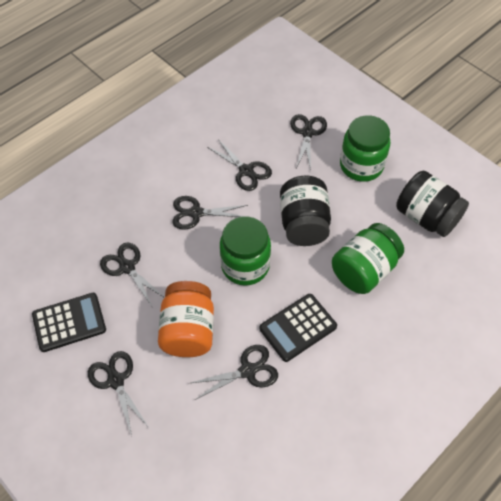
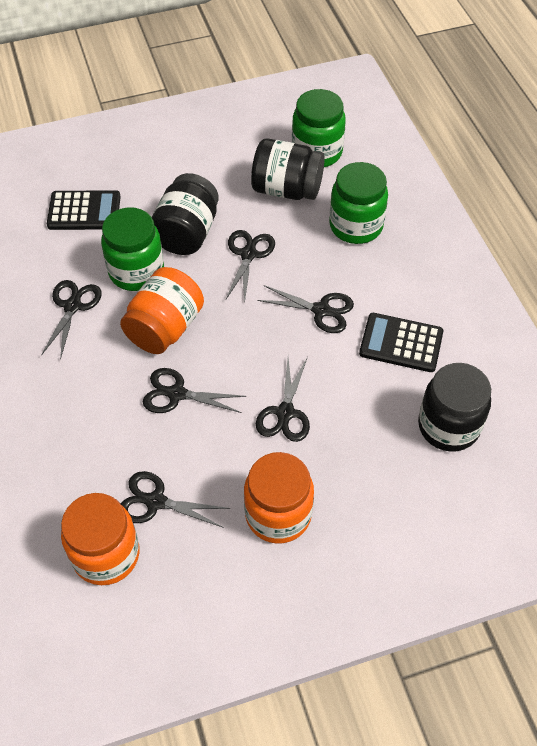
black jar: 2 -> 3
orange jar: 1 -> 3

